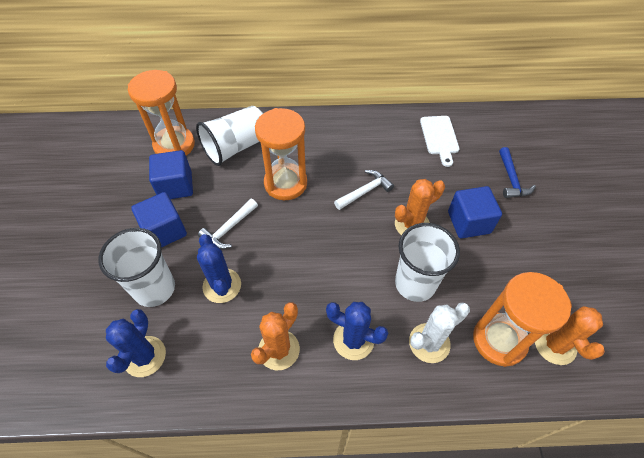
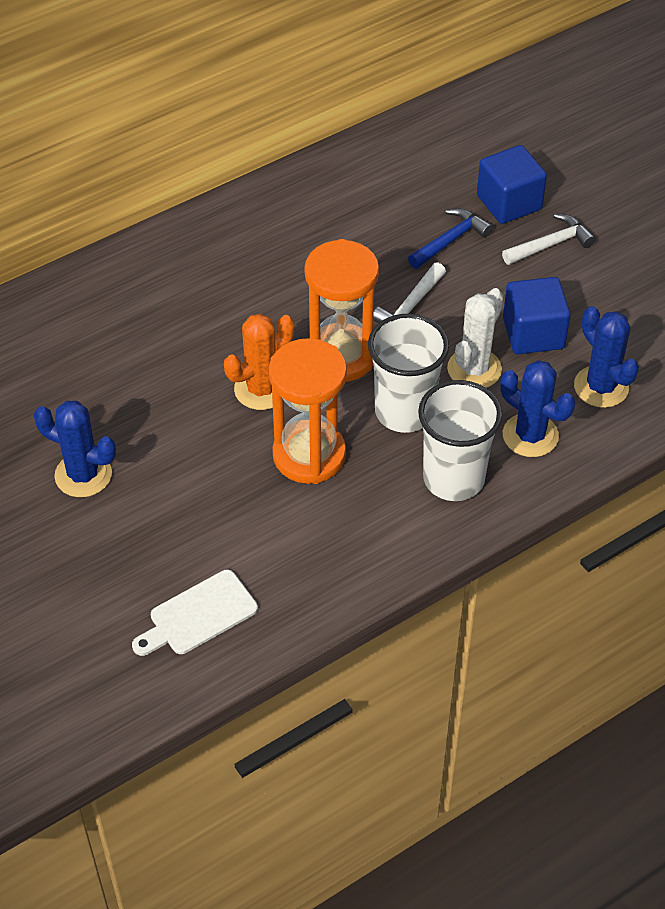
blue cube: 3 -> 2
orange cactus: 3 -> 1
orange hourglass: 3 -> 2
white cup: 3 -> 2

